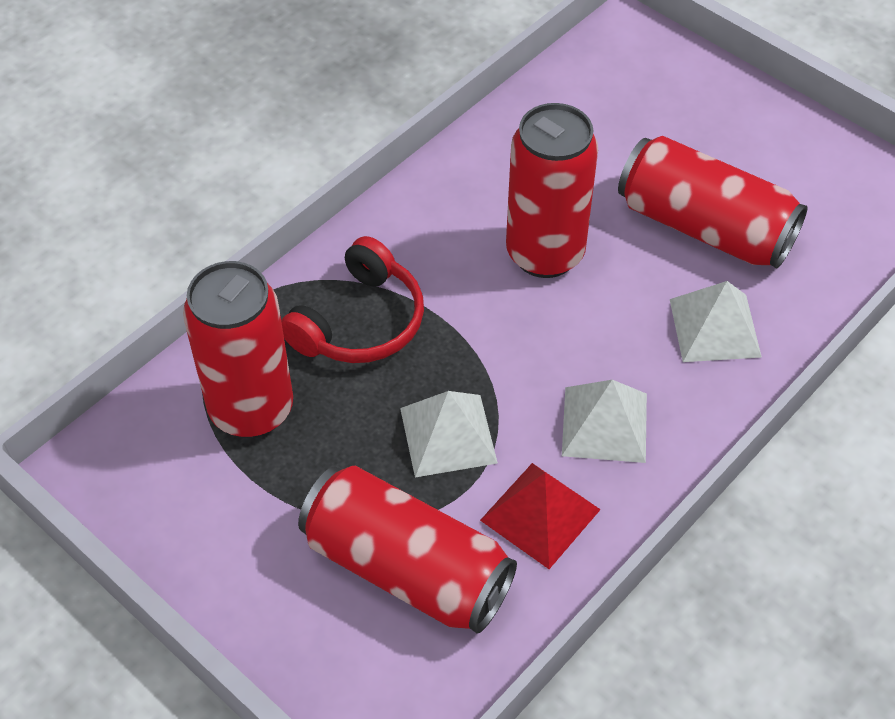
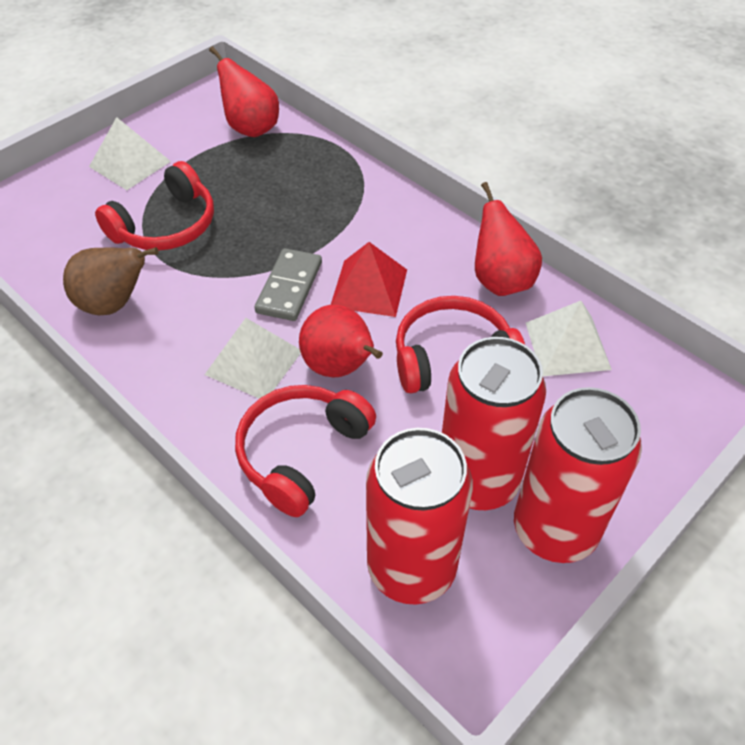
brown pear: 0 -> 1
grey domino: 0 -> 1
red can: 4 -> 3
red headphones: 1 -> 3
red pear: 0 -> 3

